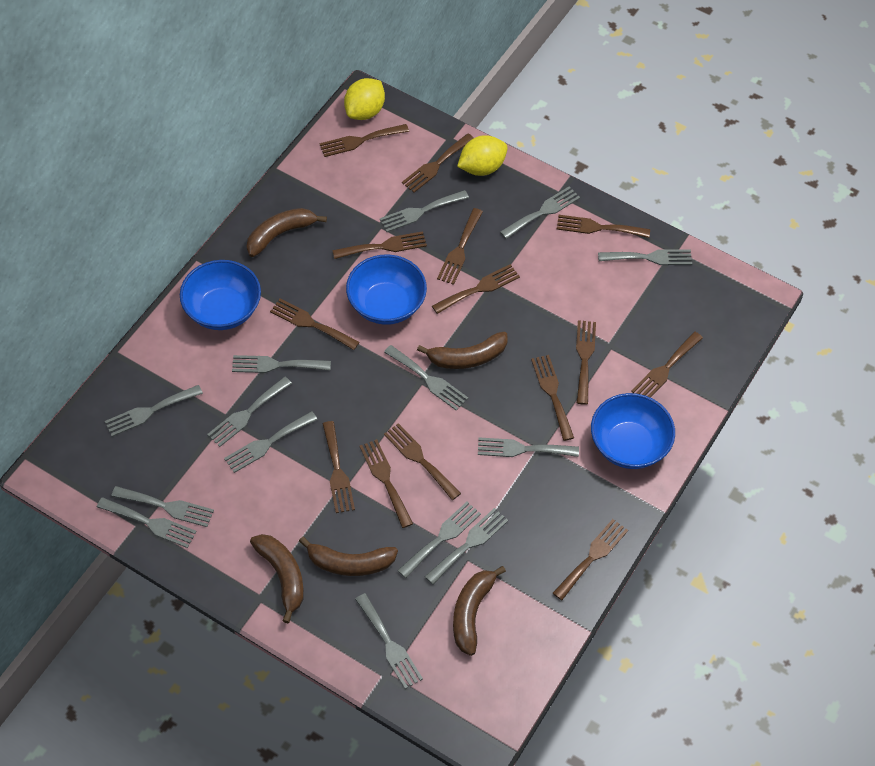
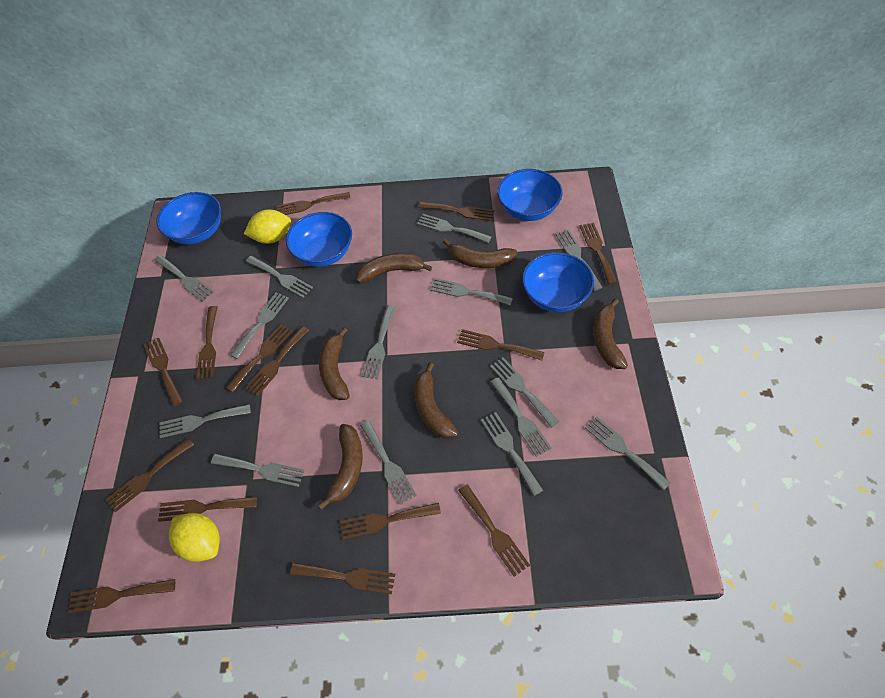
blue bowl: 3 -> 4
brown banana: 5 -> 6

